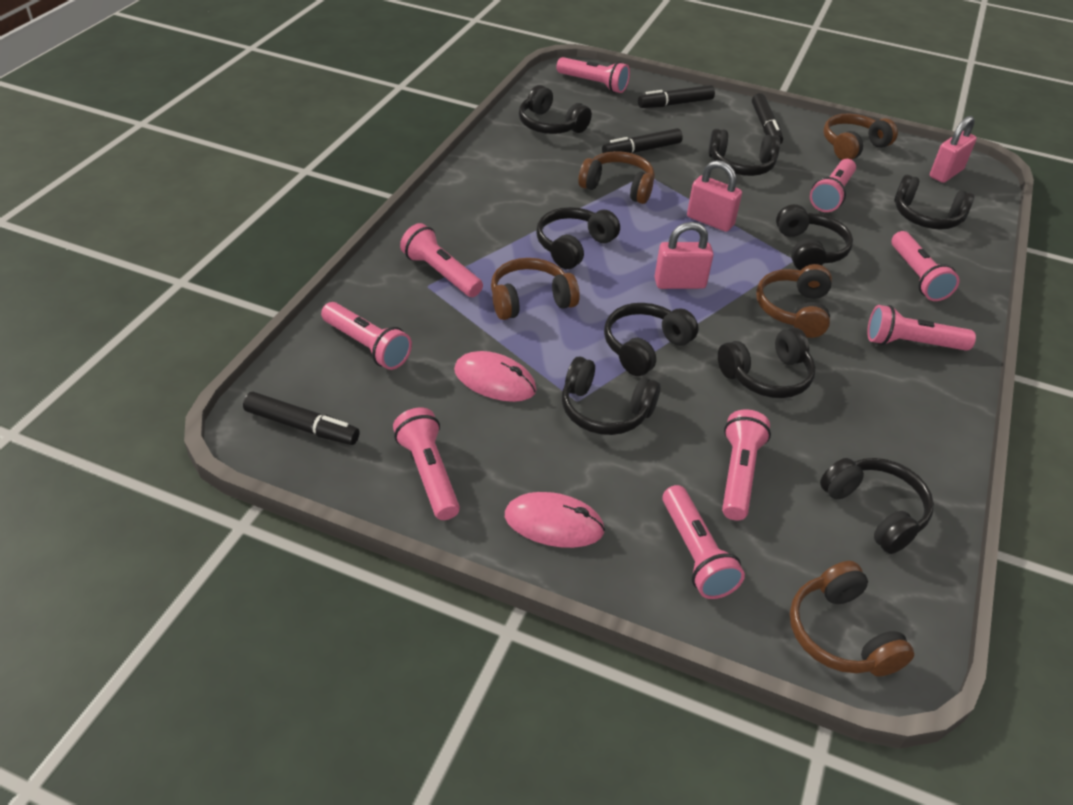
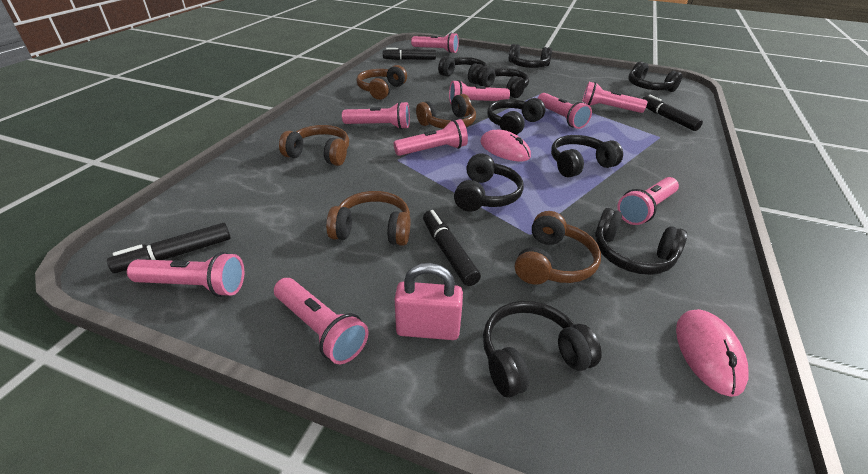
pink padlock: 3 -> 1

